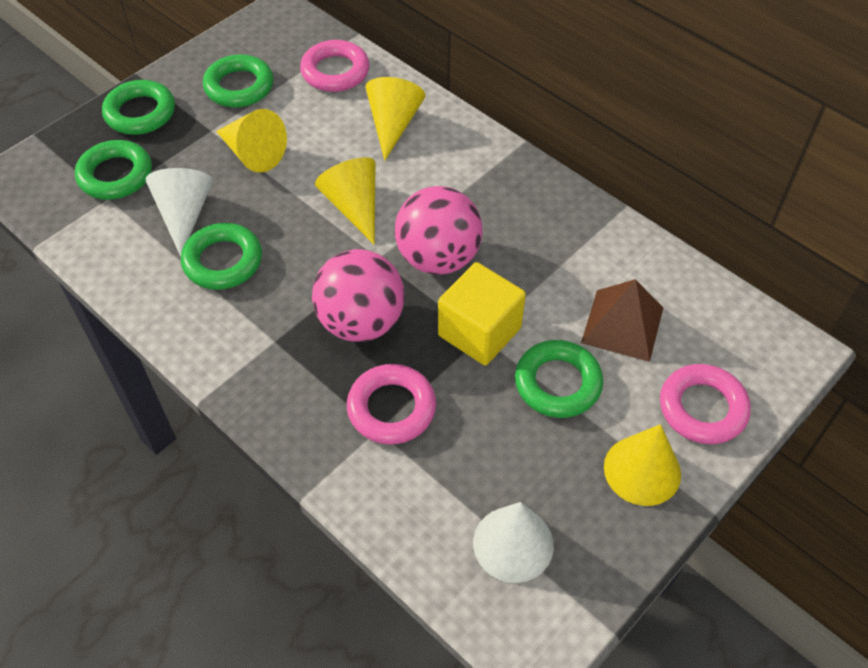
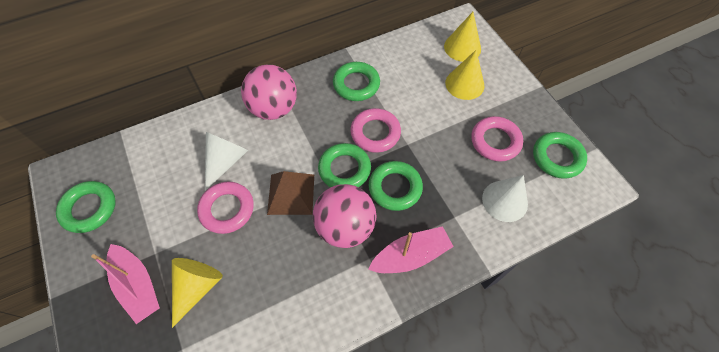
pink boat: 0 -> 2
yellow cone: 4 -> 3
yellow cube: 1 -> 0

